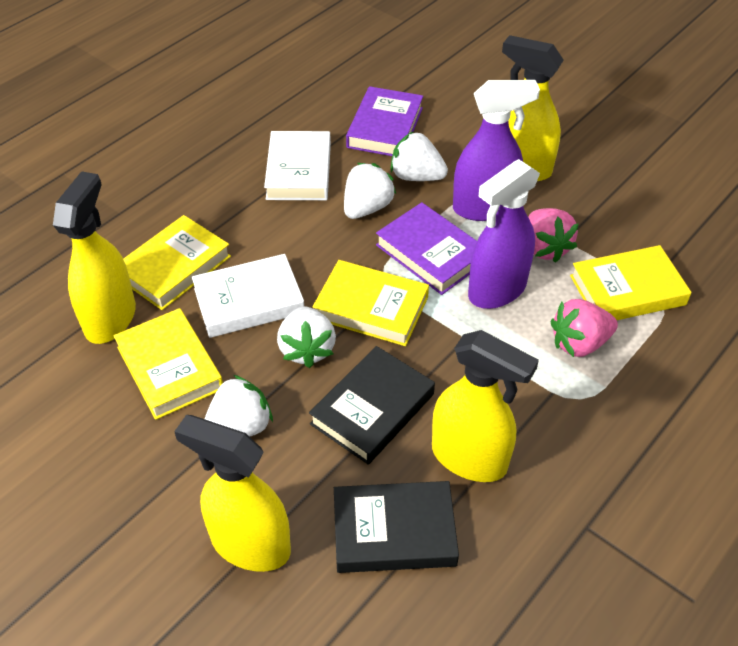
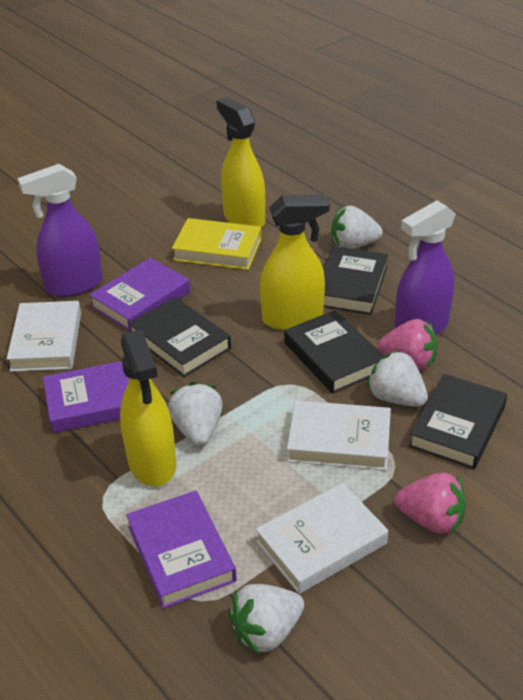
black book: 2 -> 4
purple book: 2 -> 3
white book: 2 -> 3
yellow book: 4 -> 1
yellow spray bottle: 4 -> 3

